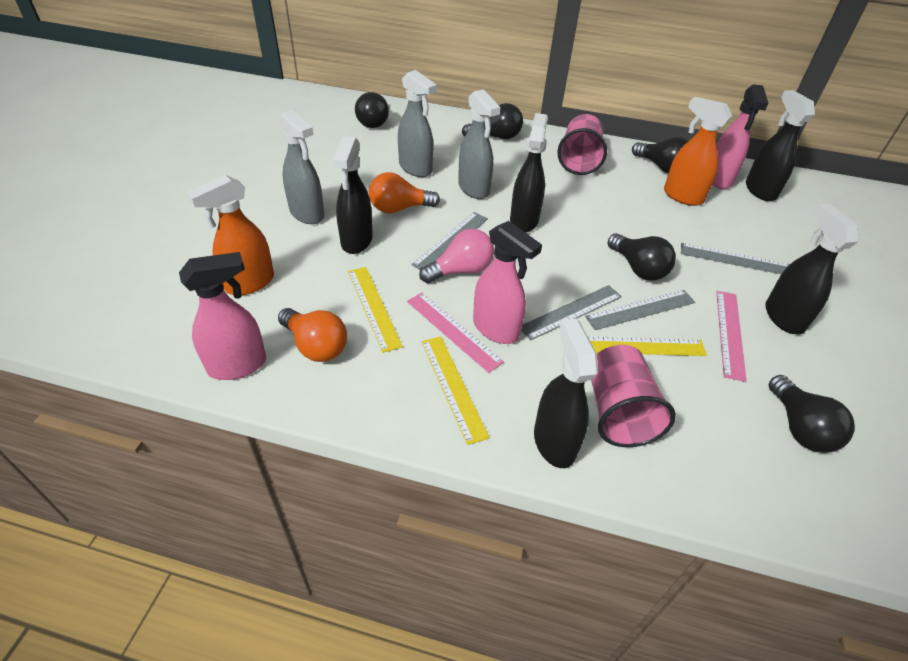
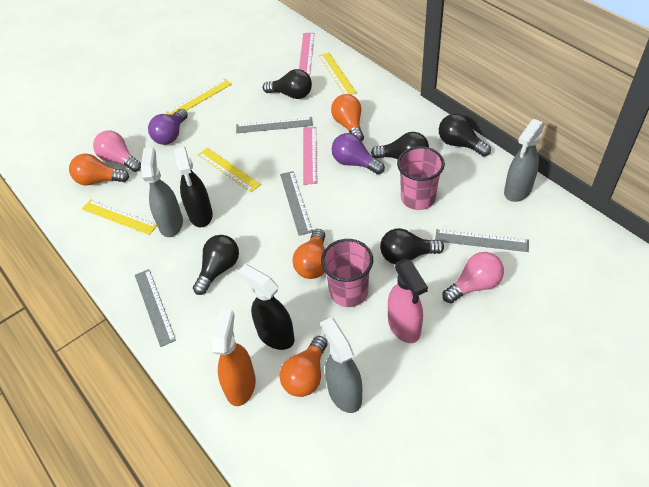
black spray bottle: 5 -> 2
orange light bulb: 2 -> 4
orange spray bottle: 2 -> 1
pink light bulb: 1 -> 2
pink spray bottle: 3 -> 1
purple light bulb: 0 -> 2
yellow ruler: 3 -> 4

